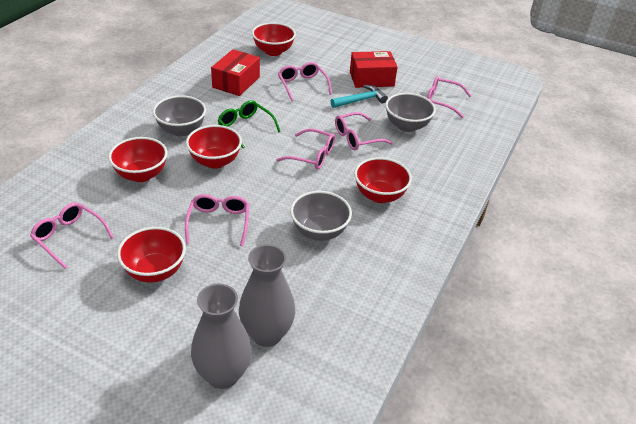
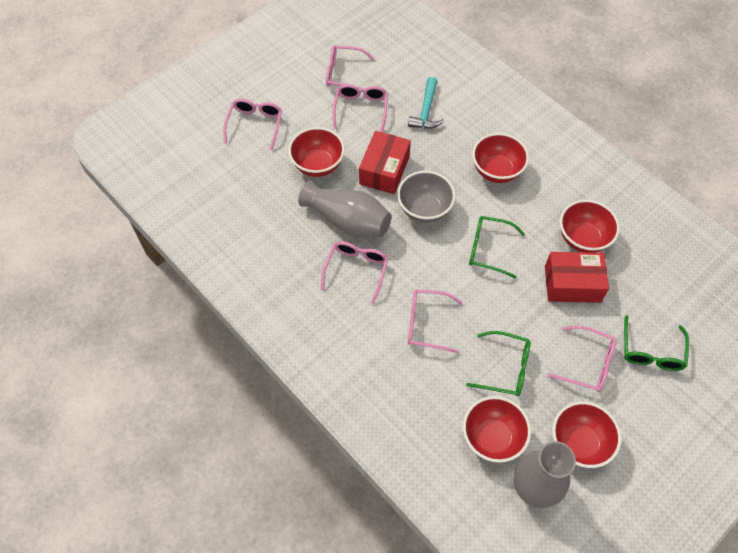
green glasses: 1 -> 3
grey bowl: 3 -> 1

